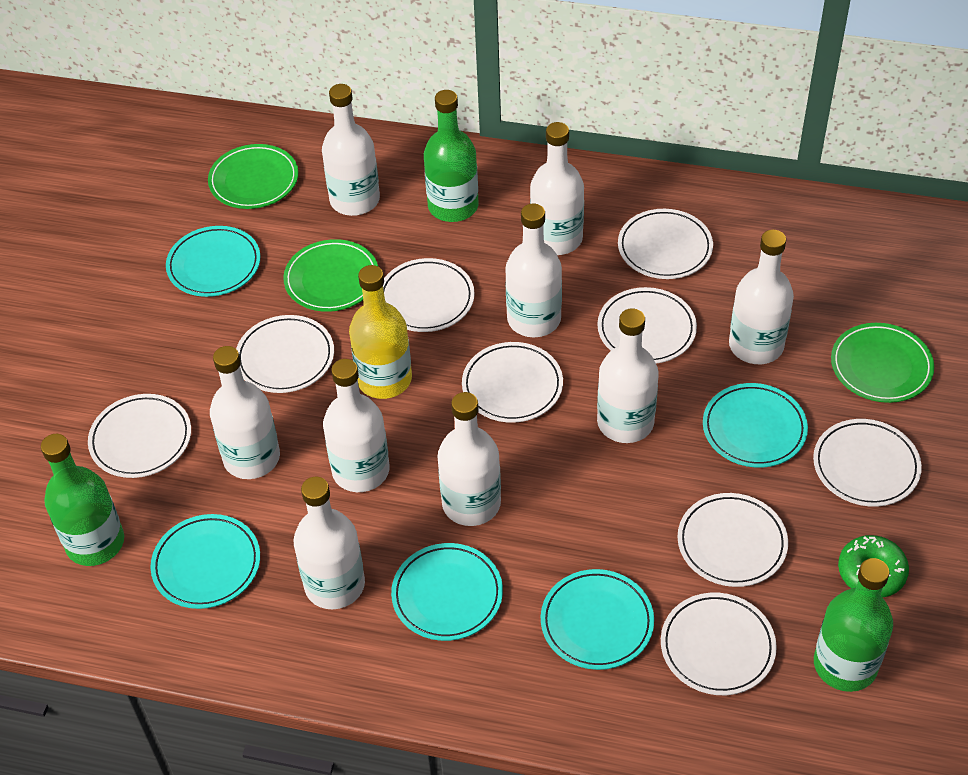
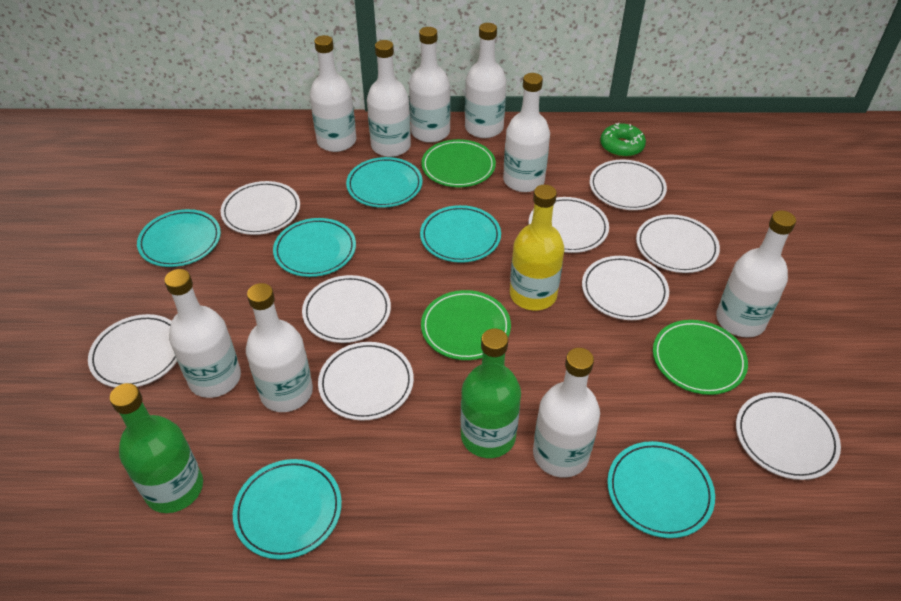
green bottle: 3 -> 2
turquoise plate: 5 -> 6

